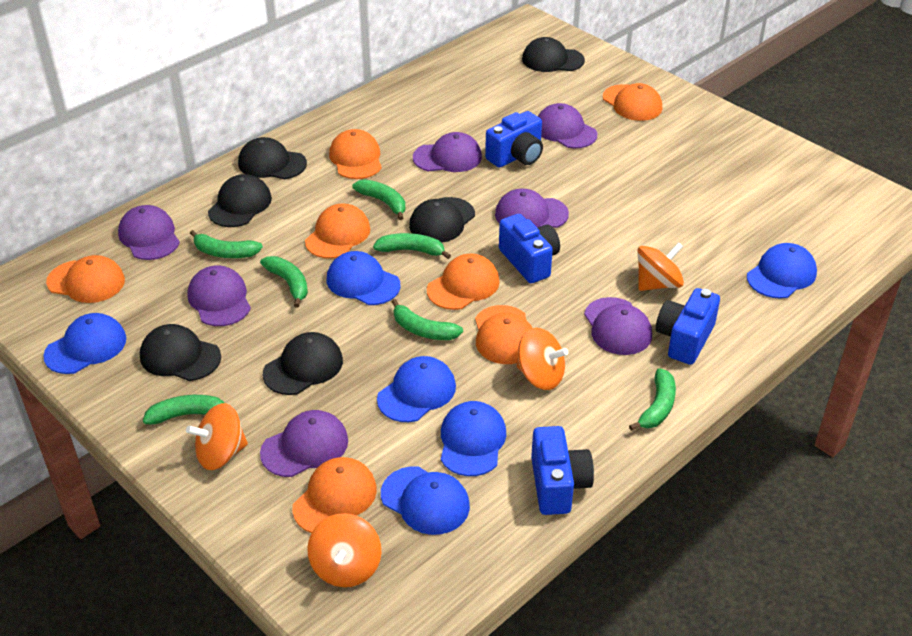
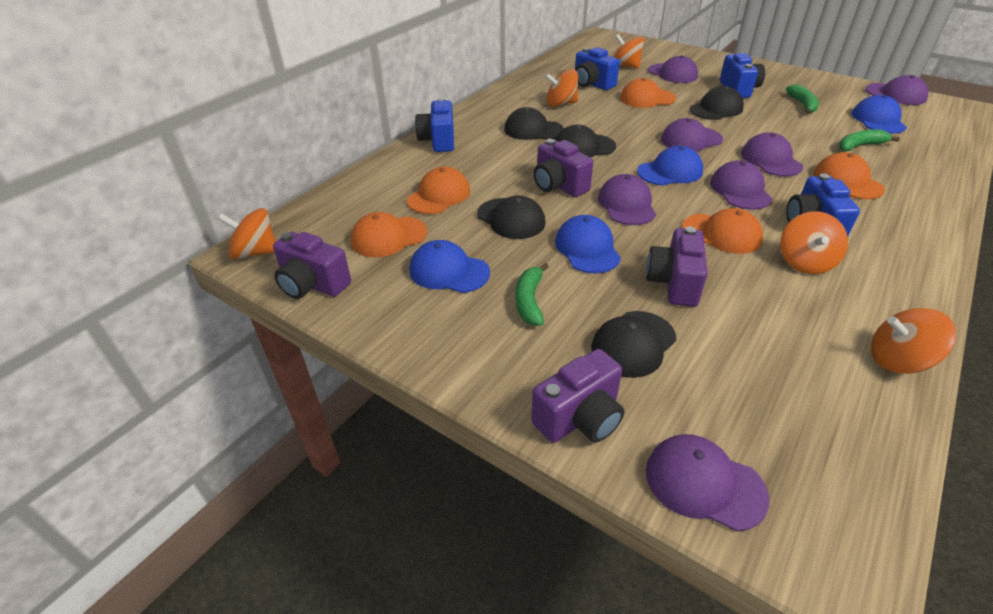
black cap: 6 -> 5
blue cap: 6 -> 4
green banana: 7 -> 3
orange cap: 7 -> 5
orange spinning top: 4 -> 5
purple camera: 0 -> 4

